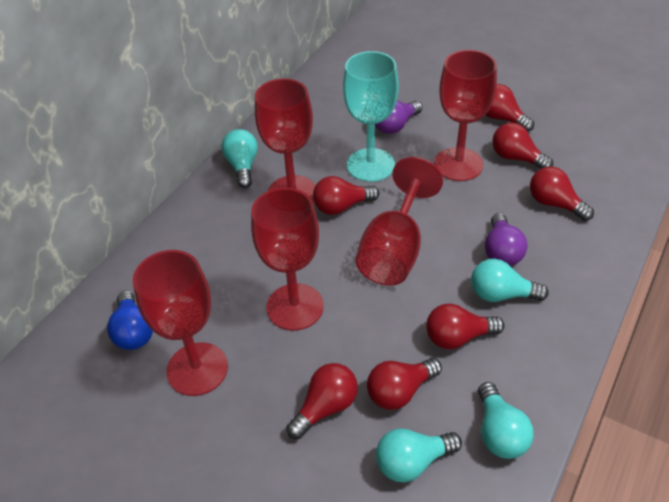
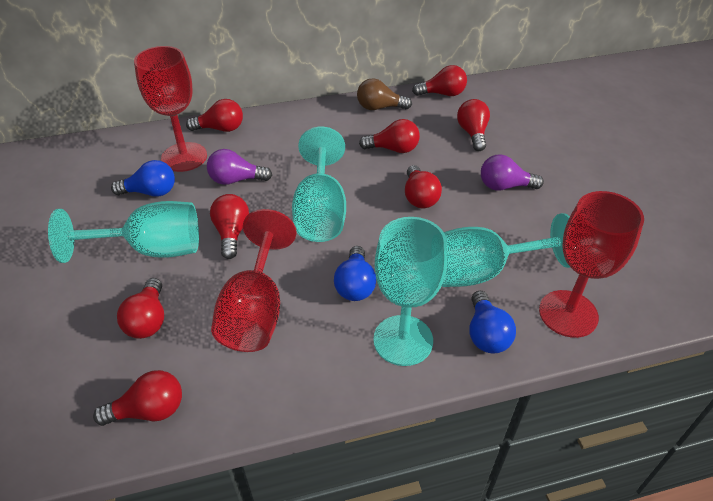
blue light bulb: 1 -> 3
brown light bulb: 0 -> 1
red goblet: 5 -> 3
red light bulb: 7 -> 8
turquoise goblet: 1 -> 4
turquoise light bulb: 4 -> 0

